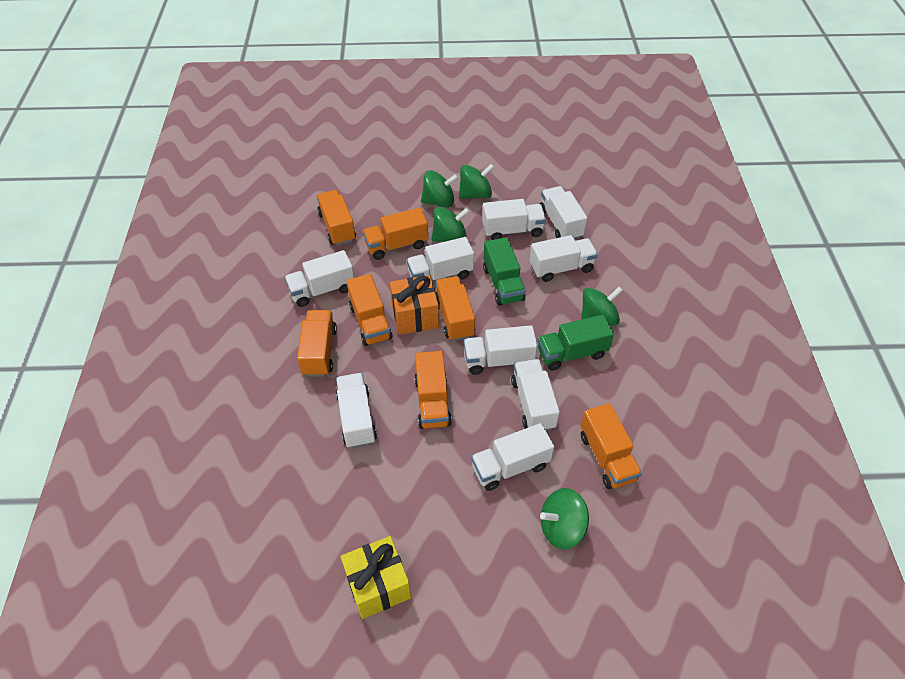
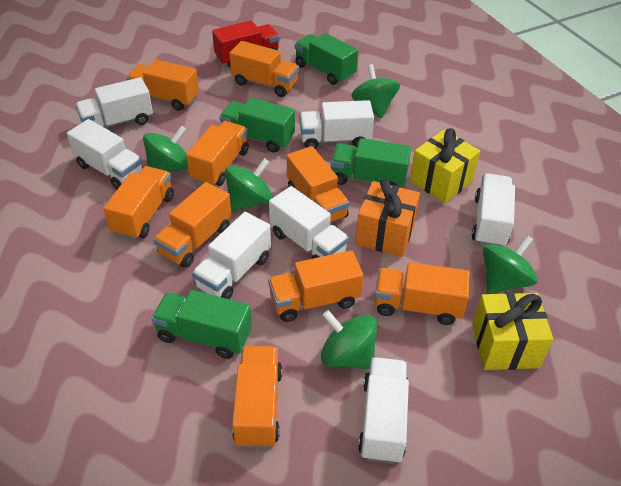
green truck: 2 -> 4
orange truck: 7 -> 9
red truck: 0 -> 1
white truck: 9 -> 7
yellow gift: 1 -> 2

